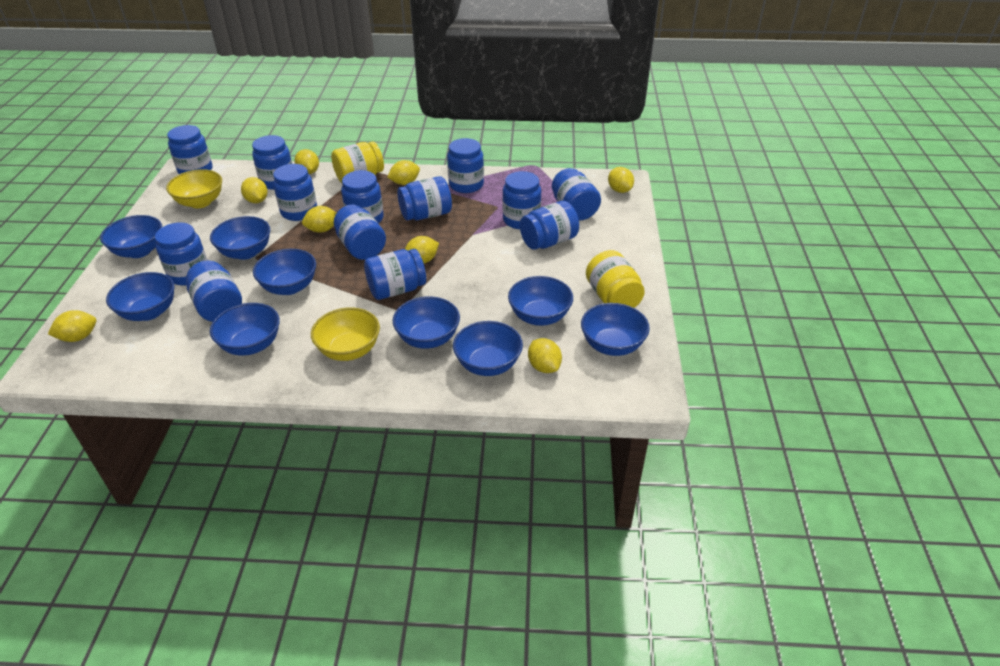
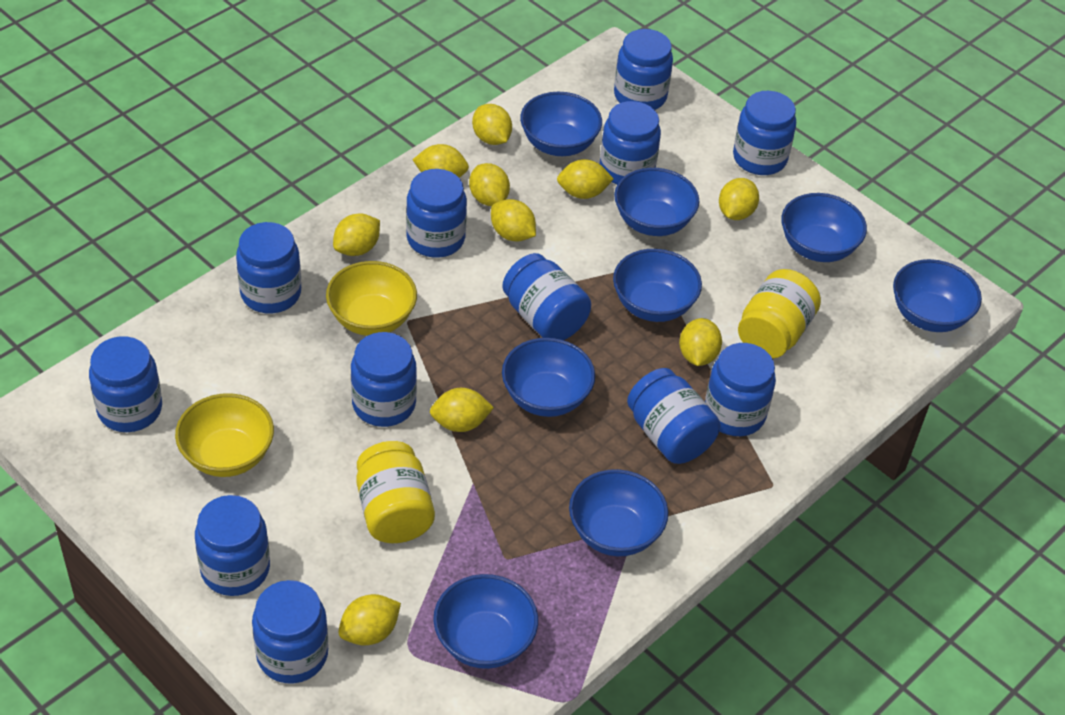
blue bowl: 9 -> 8
blue jar: 13 -> 12
yellow lemon: 8 -> 10

